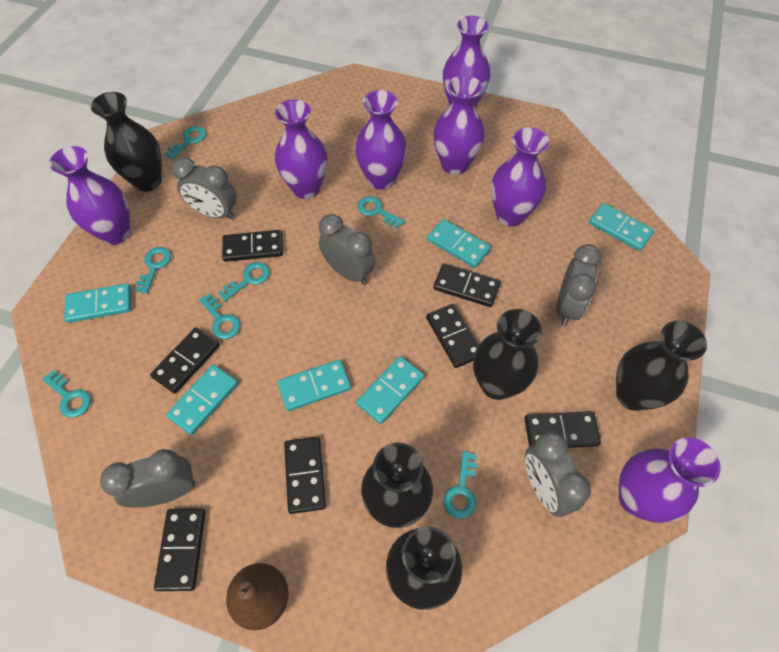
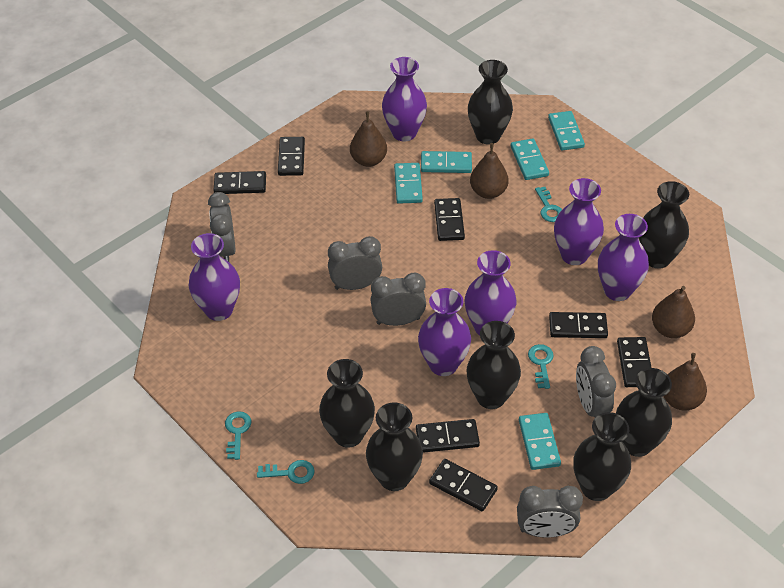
black vase: 5 -> 7
brown pear: 1 -> 4
purple vase: 7 -> 6
turquoise domino: 6 -> 5
turquoise key: 7 -> 4

